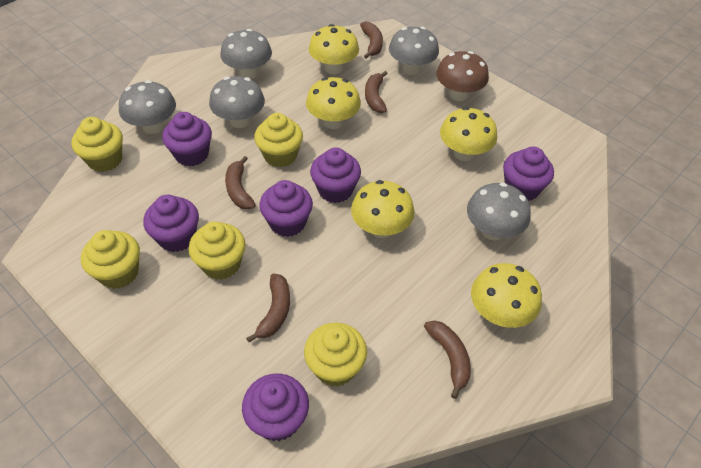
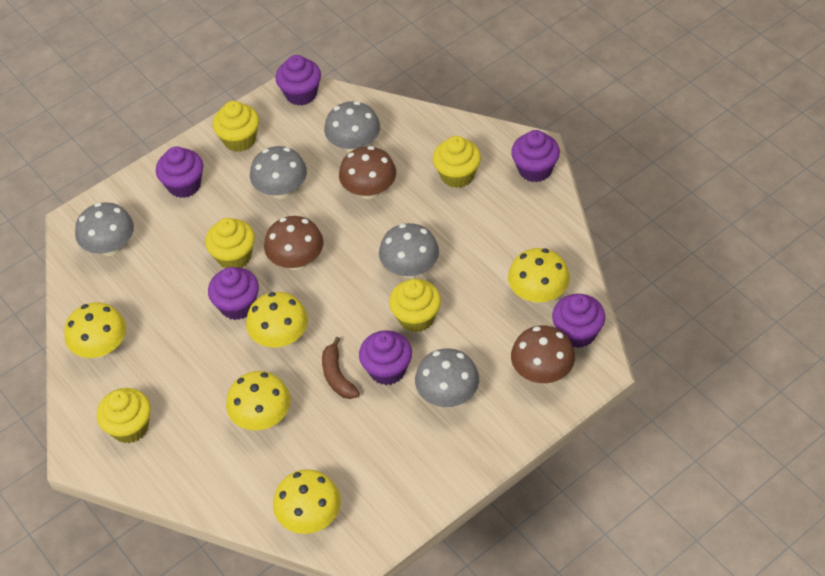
brown banana: 5 -> 1
brown mushroom: 1 -> 3

